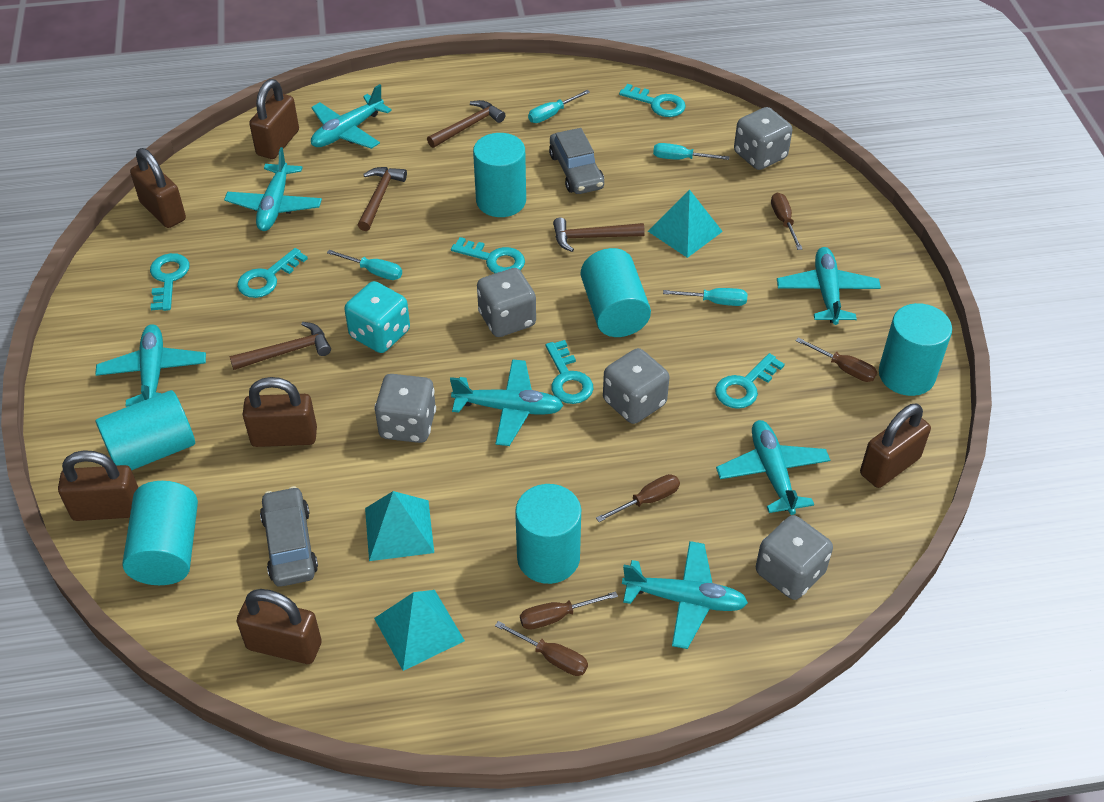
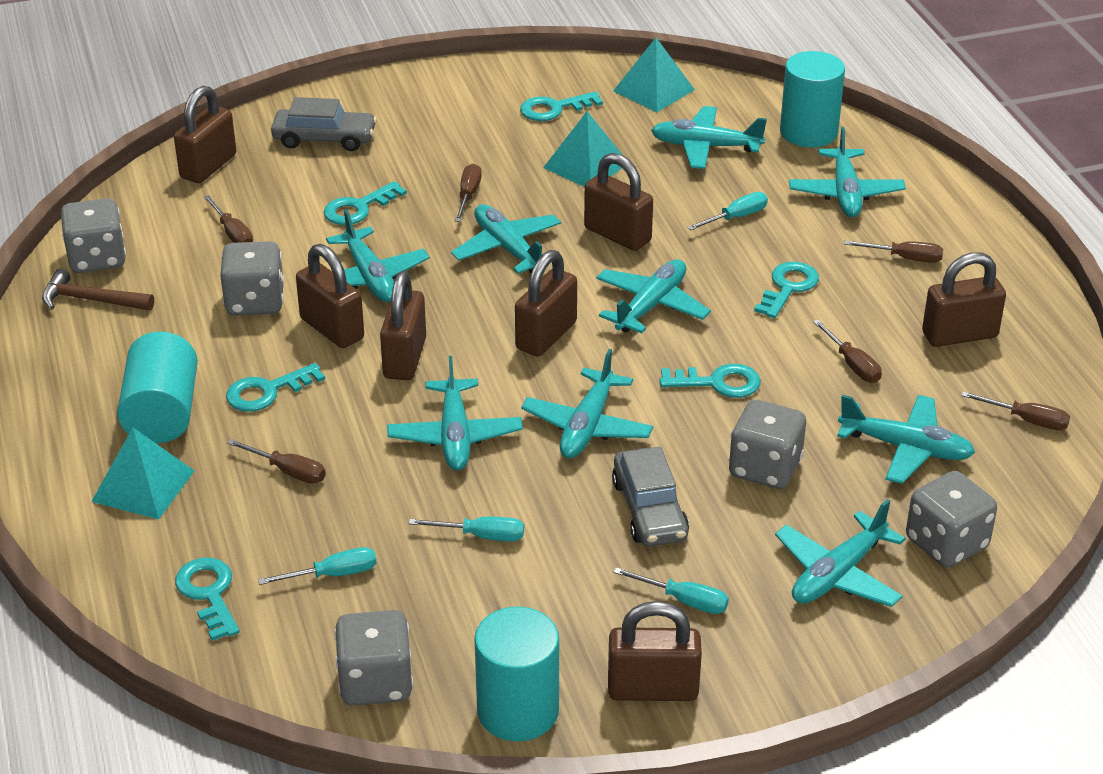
brown hammer: 4 -> 1
brown padlock: 6 -> 7
brown screwdriver: 5 -> 6
turquoise cylinder: 6 -> 3
turquoise dice: 1 -> 0
turquoise plane: 7 -> 9

